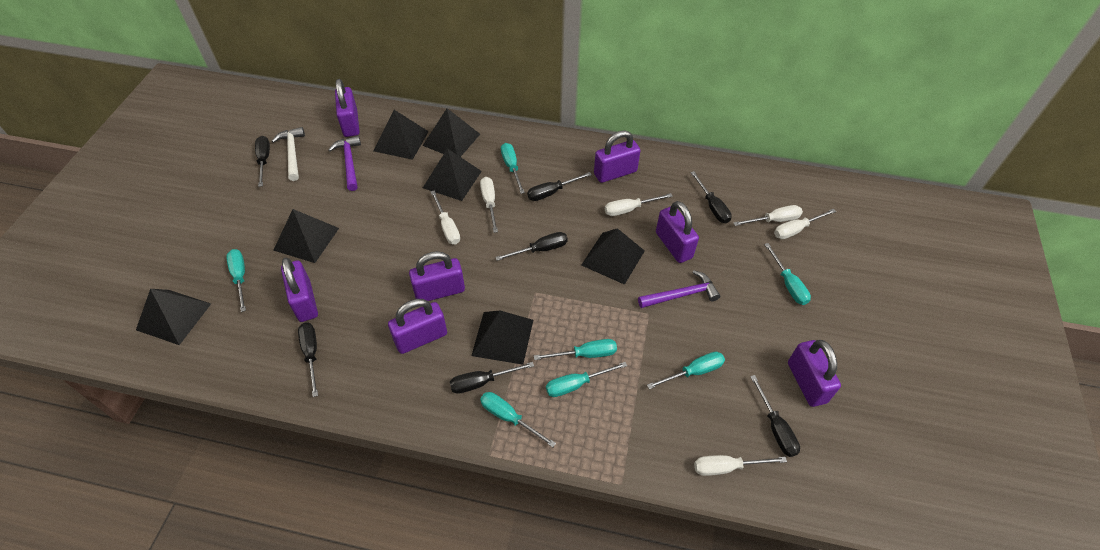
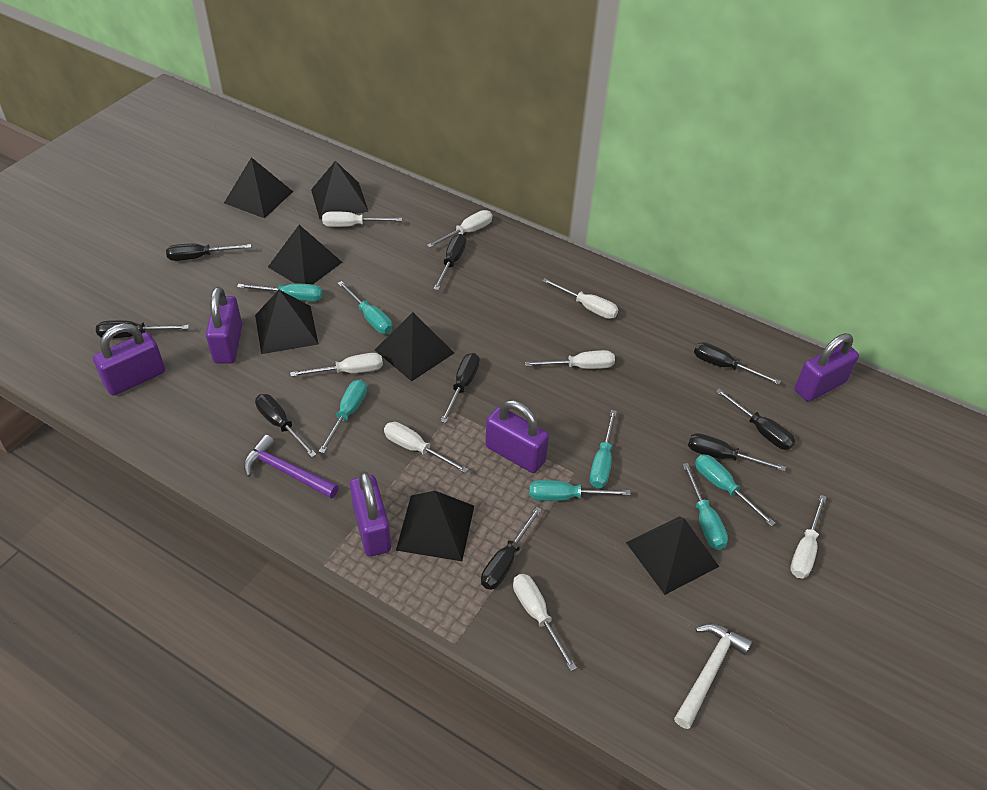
black screwdriver: 7 -> 9
purple hammer: 2 -> 1
purple padlock: 7 -> 5
white screwdriver: 6 -> 8

